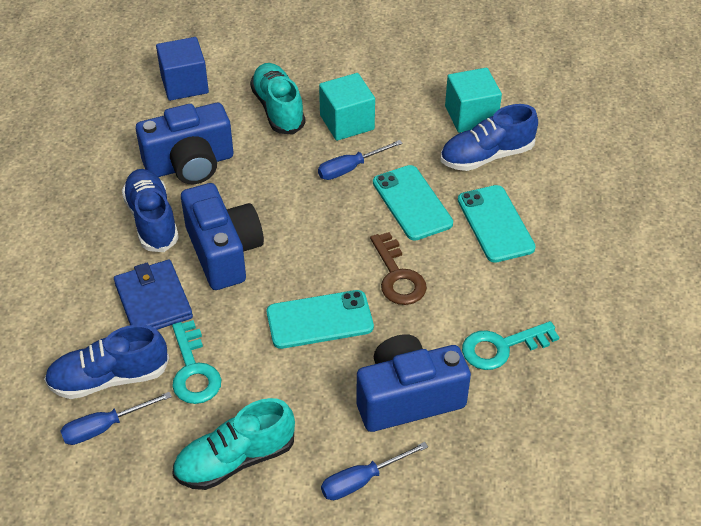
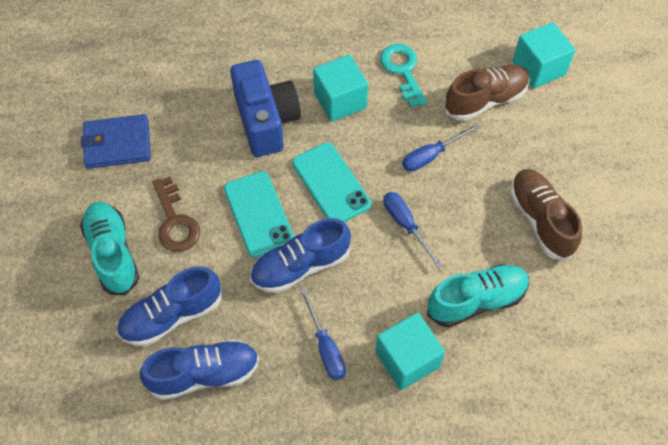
blue camera: 3 -> 1
blue cube: 1 -> 0
brown shoe: 0 -> 2
turquoise cube: 2 -> 3
turquoise key: 2 -> 1
turquoise phone: 3 -> 2

